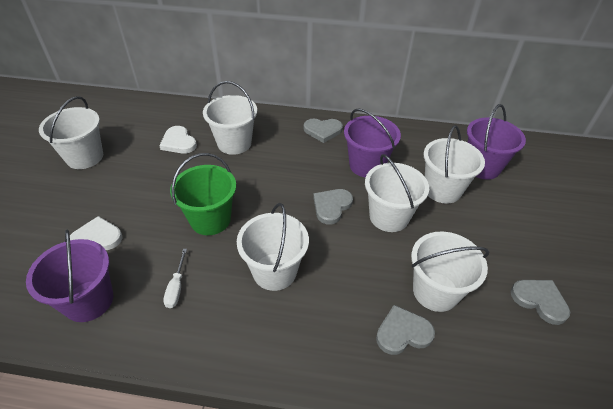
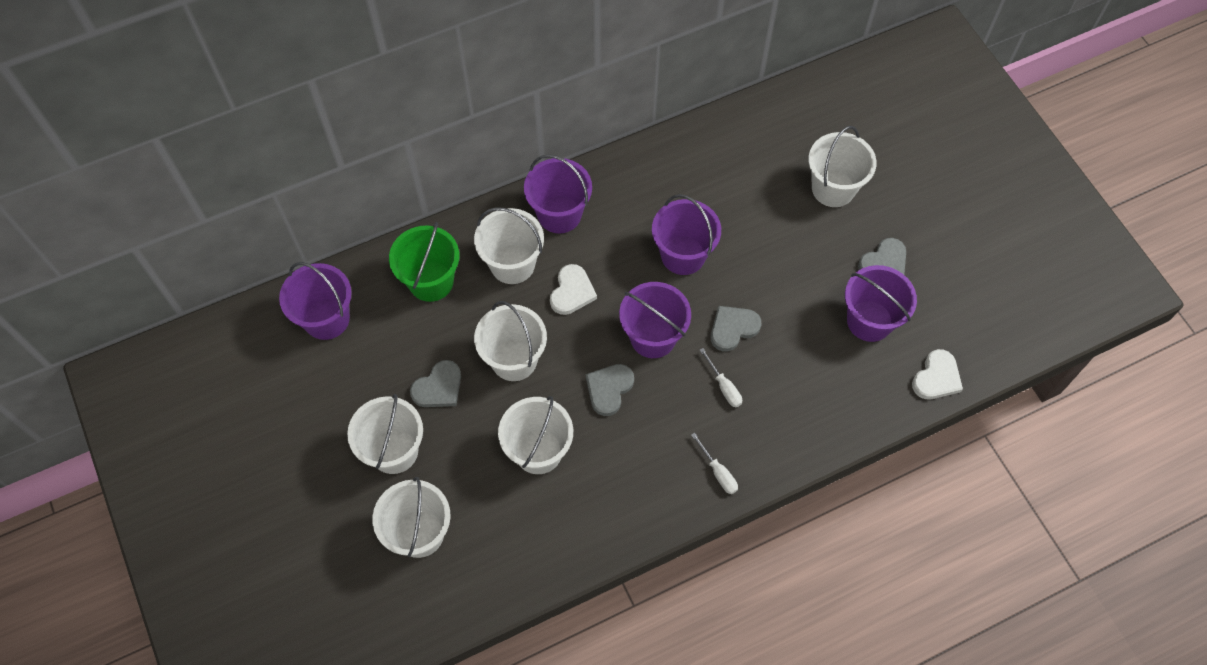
purple bucket: 3 -> 5
white screwdriver: 1 -> 2

